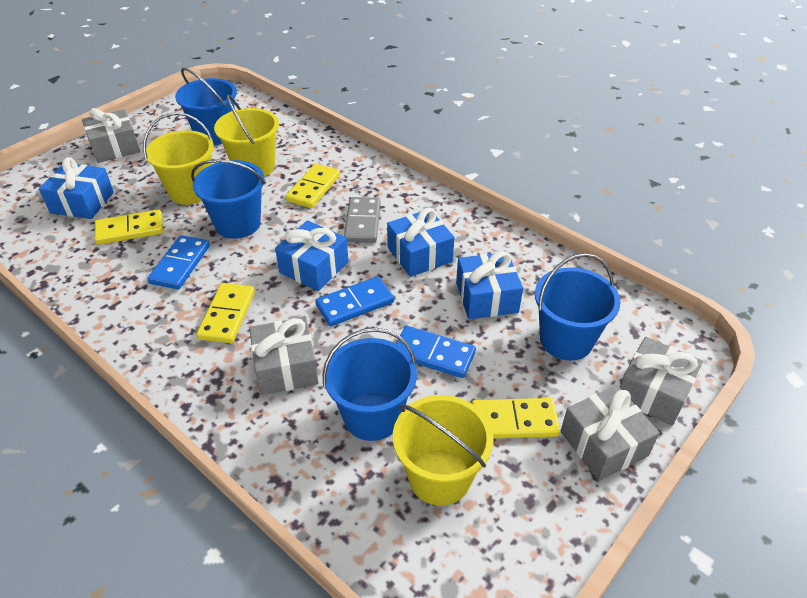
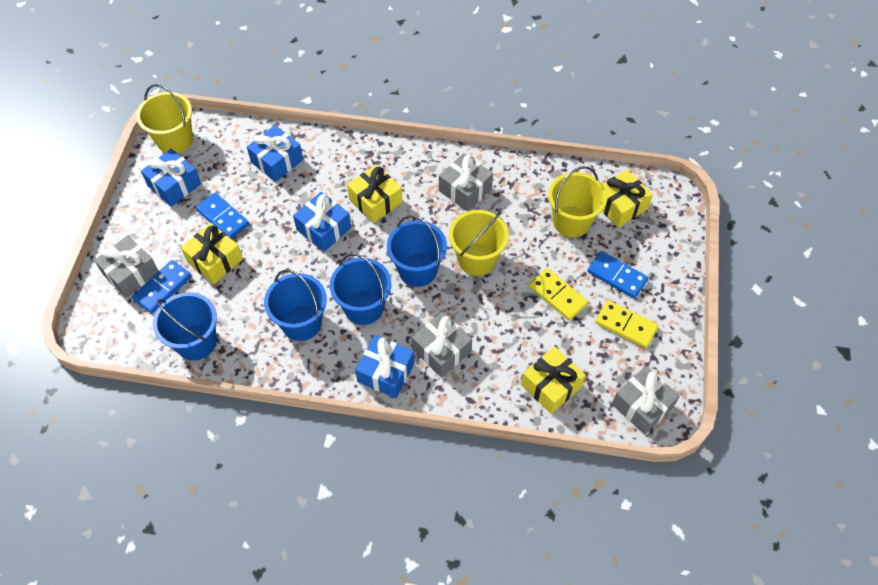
grey domino: 1 -> 0
yellow domino: 4 -> 2
yellow gift: 0 -> 4

